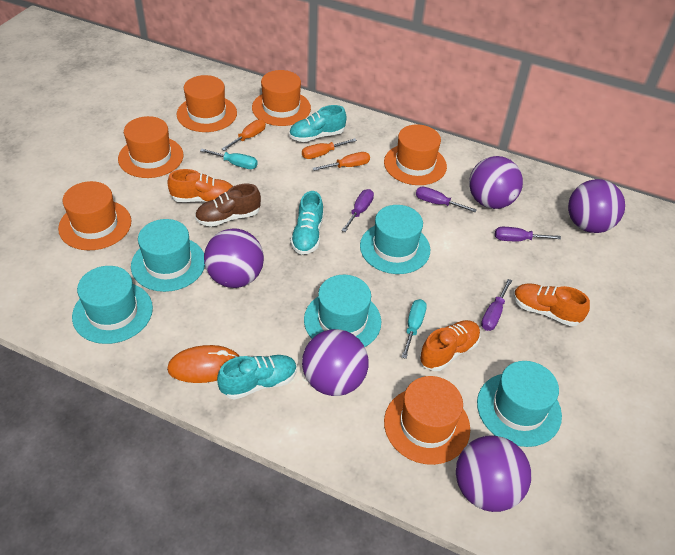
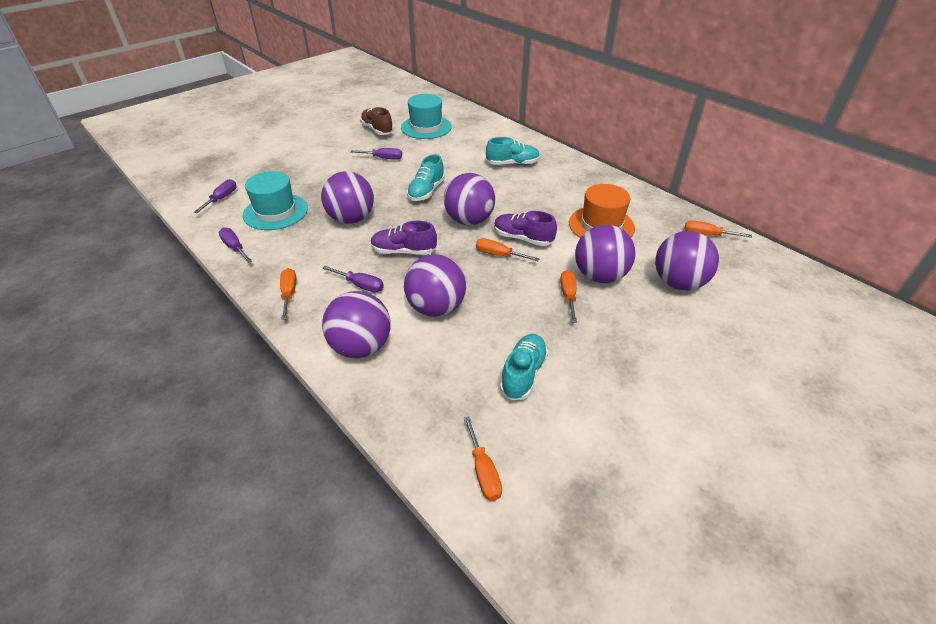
orange hat: 6 -> 1
orange mouse: 1 -> 0
orange screwdriver: 3 -> 5
orange shoe: 3 -> 0
purple ball: 5 -> 6
purple shoe: 0 -> 2
turquoise hat: 5 -> 2
turquoise screwdriver: 2 -> 0

